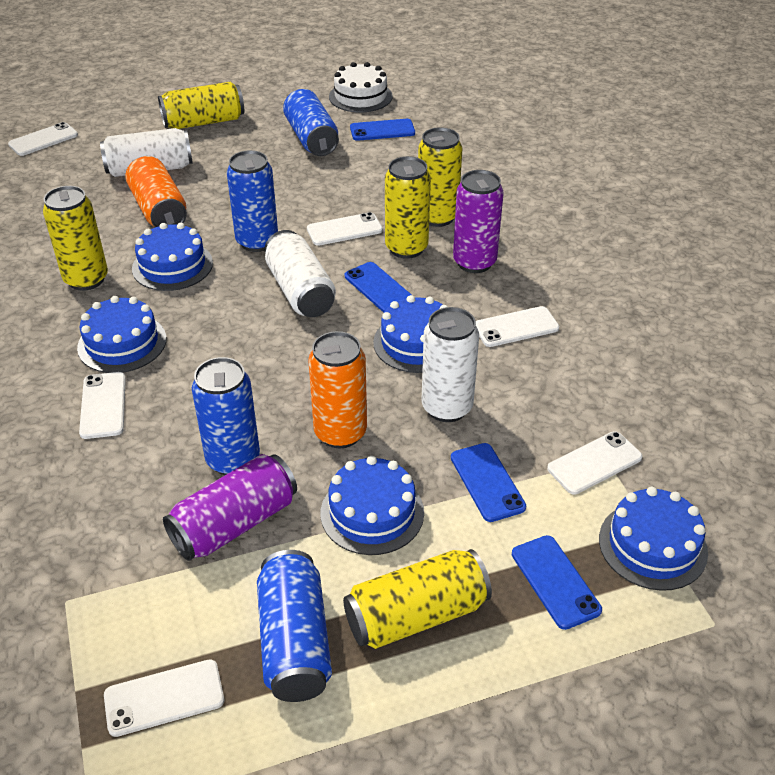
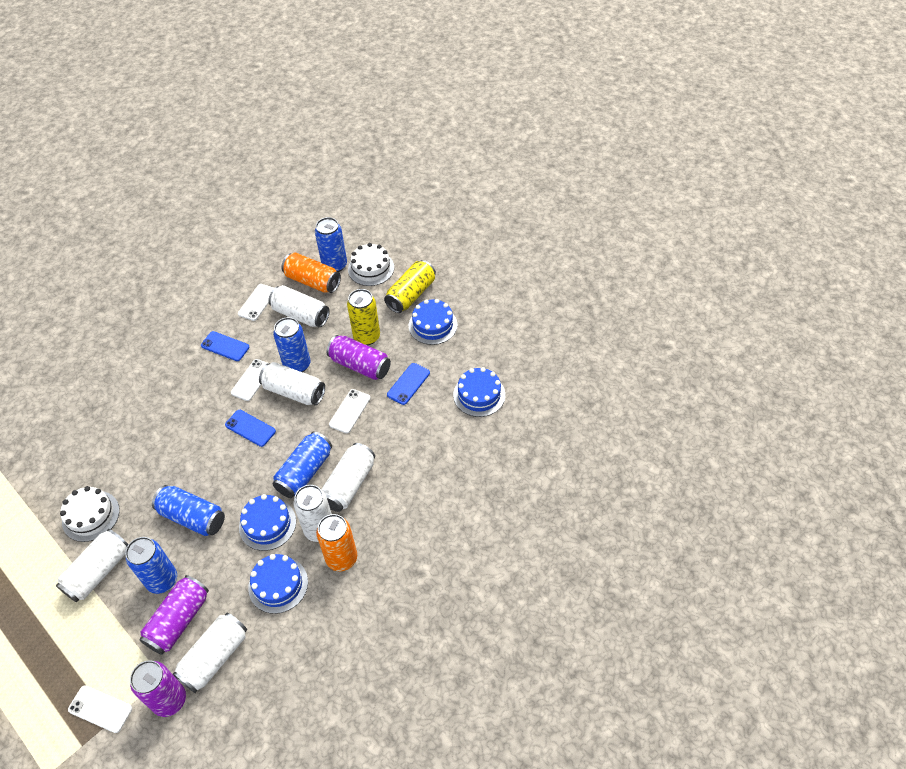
blue cake: 5 -> 4
blue can: 4 -> 5
blue phone: 4 -> 3
purple can: 2 -> 3
white cake: 1 -> 2
white can: 3 -> 6
white phone: 6 -> 4
yellow can: 5 -> 2

